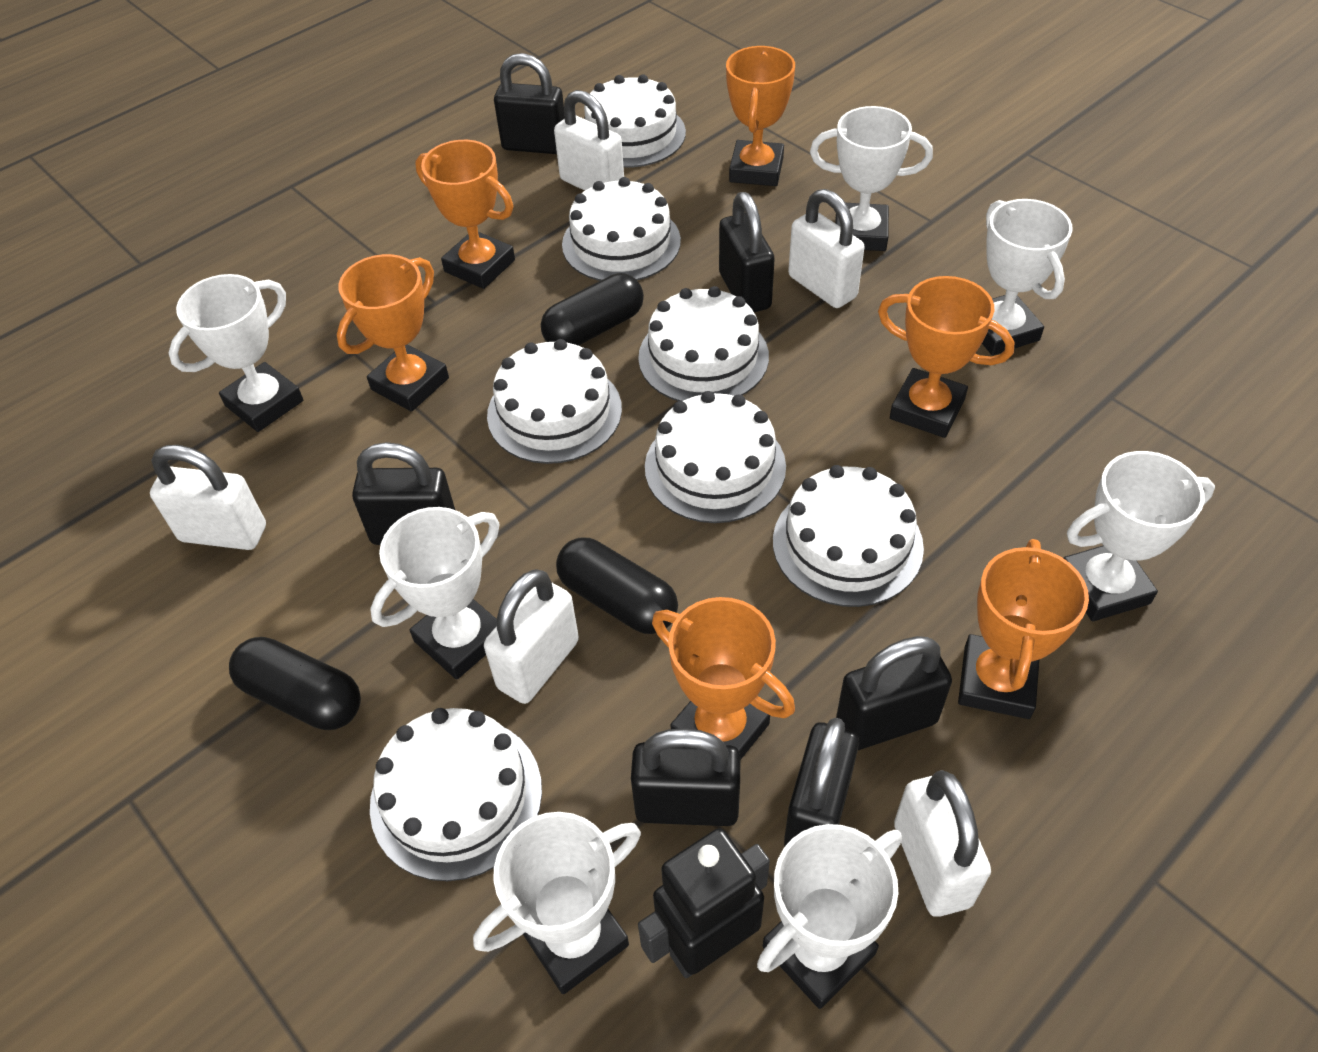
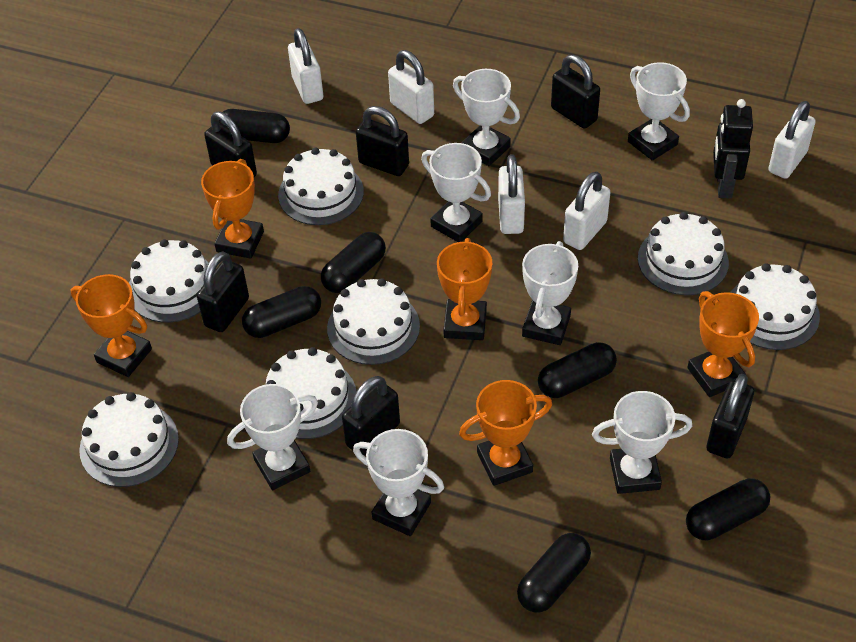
black capsule: 3 -> 6
orange trophy: 6 -> 5

